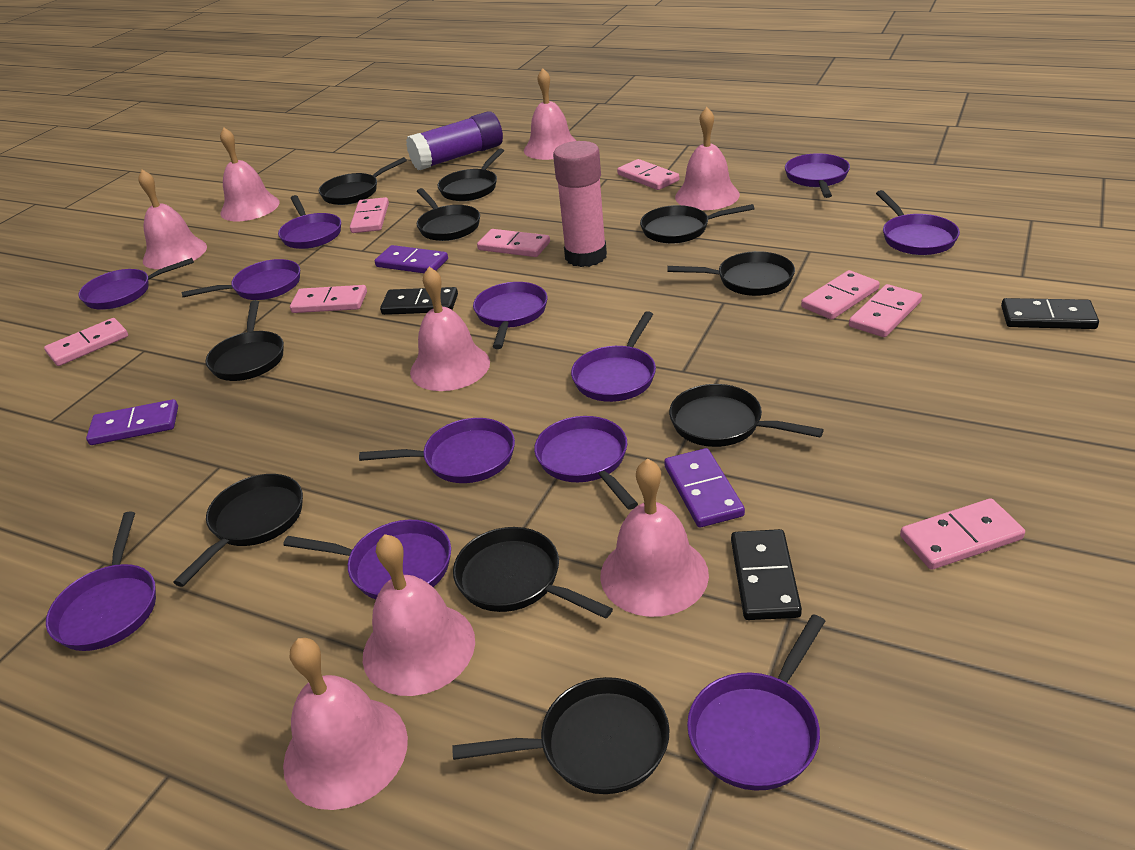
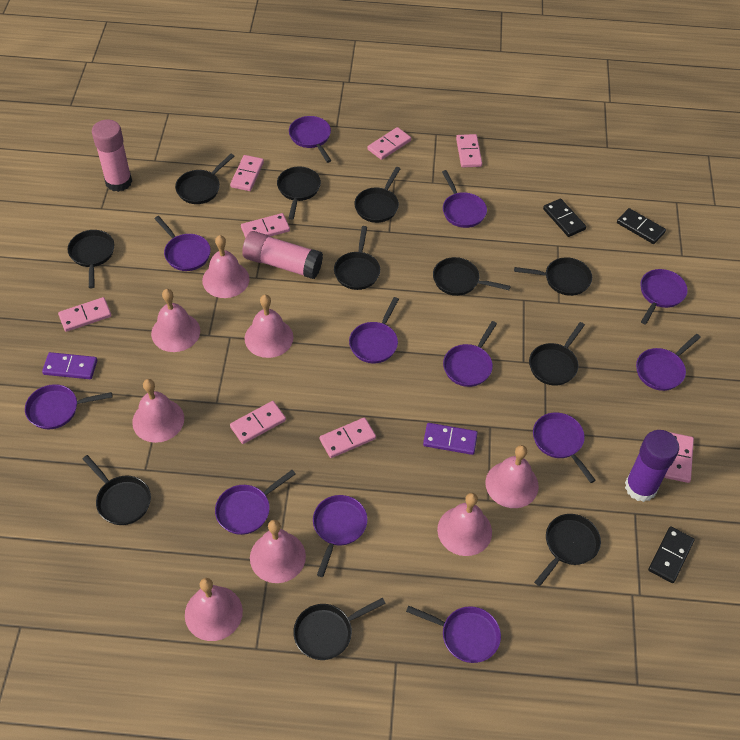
black pan: 10 -> 11
pink glue stick: 1 -> 2
purple domino: 3 -> 2

